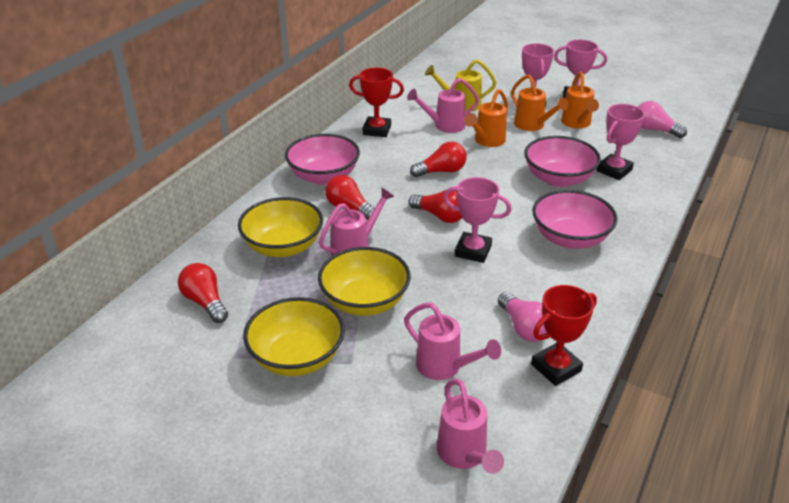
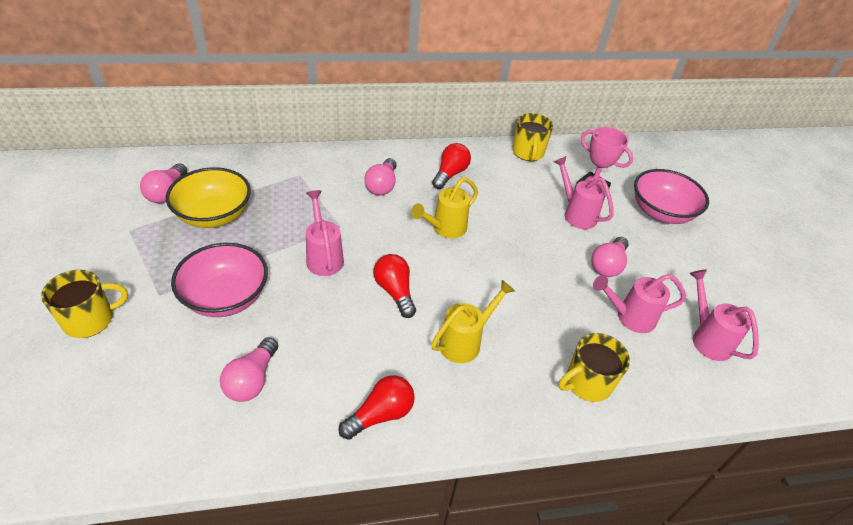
orange watering can: 3 -> 0
pink bowl: 3 -> 2
pink light bulb: 2 -> 4
pink trophy: 4 -> 1
red light bulb: 4 -> 3
red trophy: 2 -> 0
yellow bowl: 3 -> 1
yellow mug: 0 -> 3
yellow watering can: 1 -> 2

